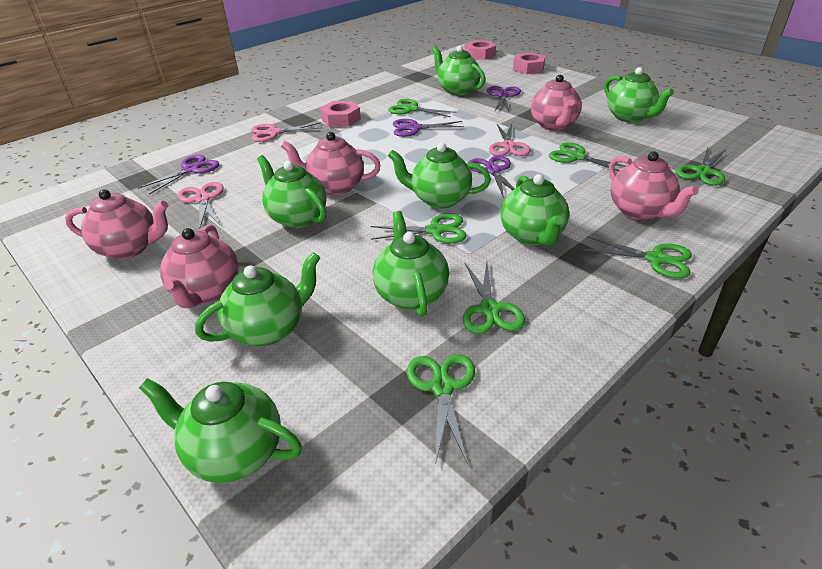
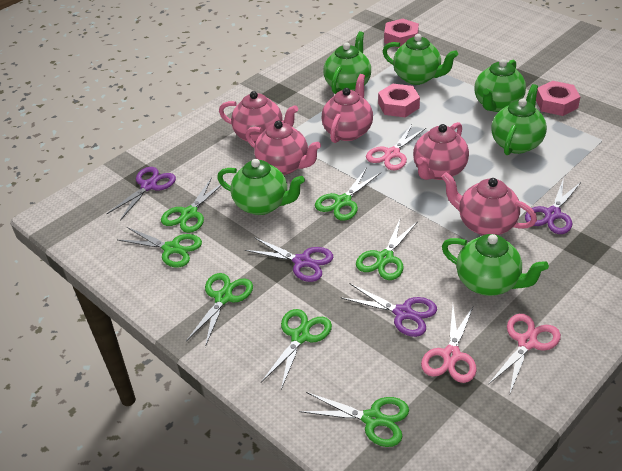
green teapot: 8 -> 6

